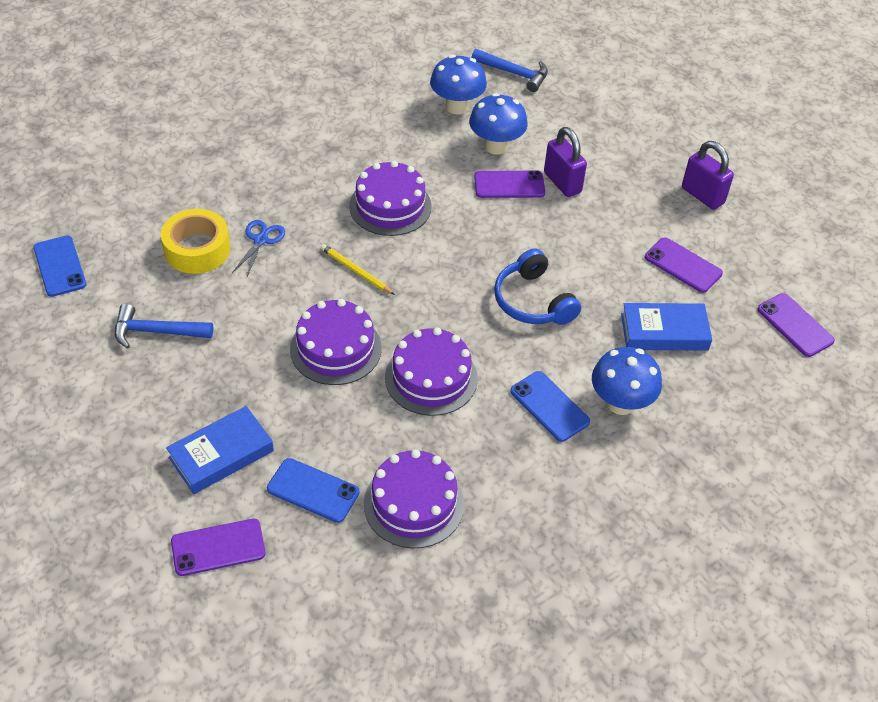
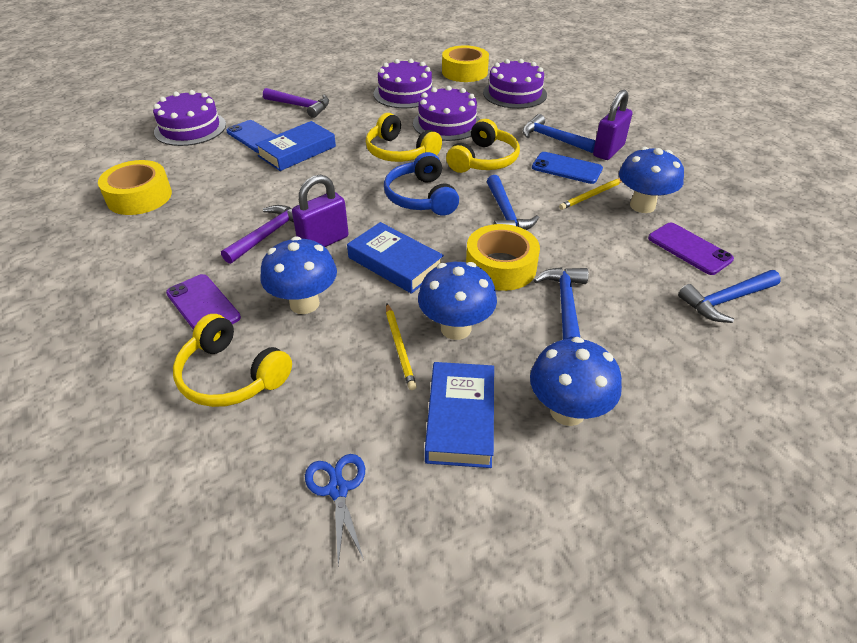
blue book: 2 -> 3
blue hammer: 2 -> 4
blue mushroom: 3 -> 4
blue phone: 3 -> 2
purple hammer: 0 -> 2
purple phone: 4 -> 2
yellow headphones: 0 -> 3
yellow pencil: 1 -> 2
yellow tape: 1 -> 3

